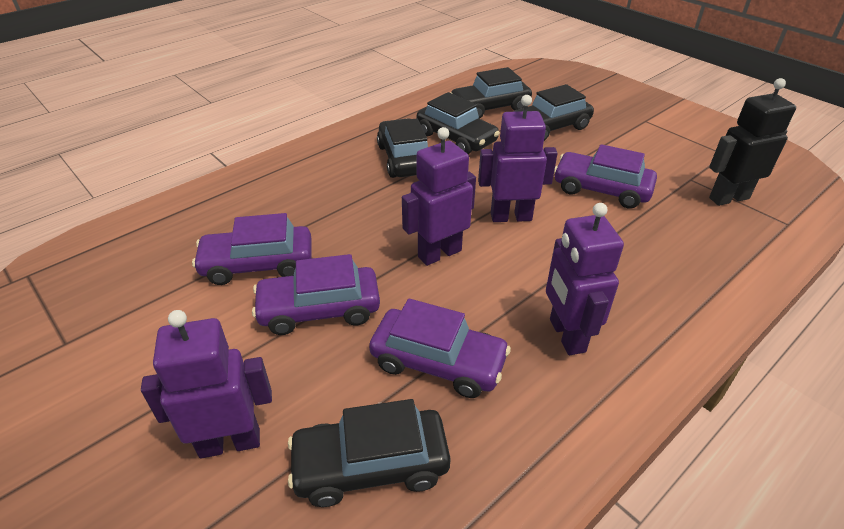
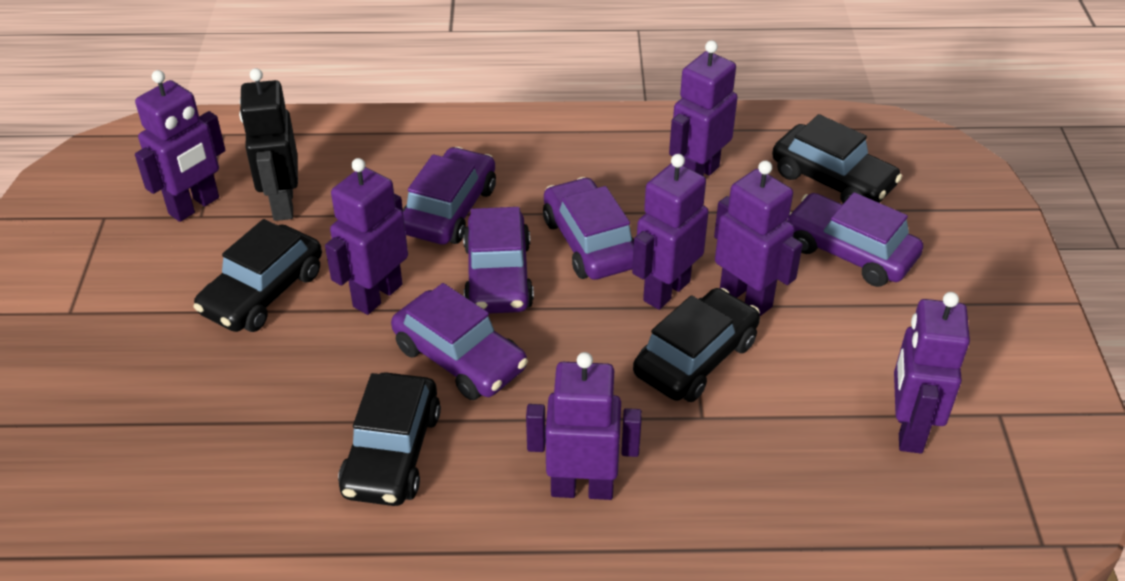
black car: 5 -> 4
purple car: 4 -> 5
purple robot: 4 -> 7

